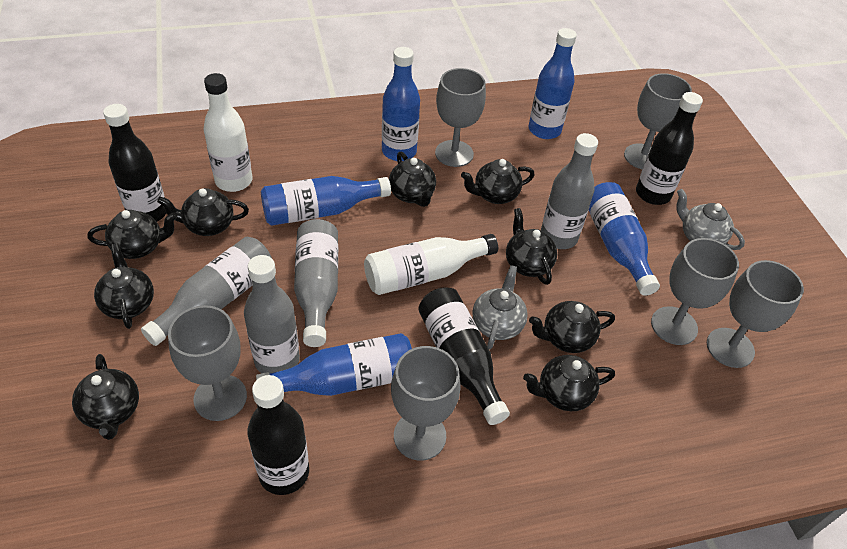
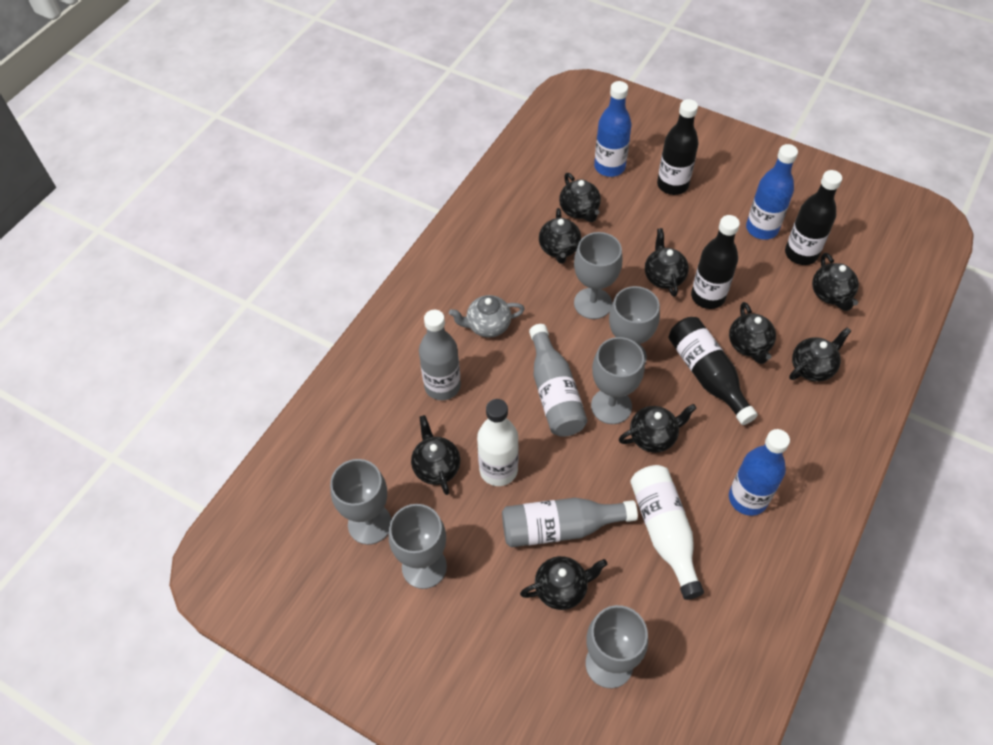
blue bottle: 5 -> 3
grey bottle: 4 -> 3
grey teapot: 2 -> 1

